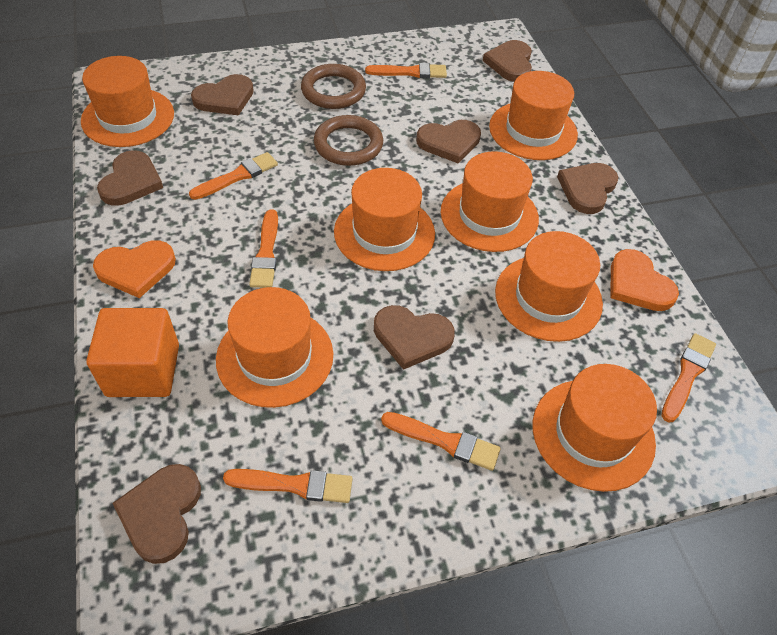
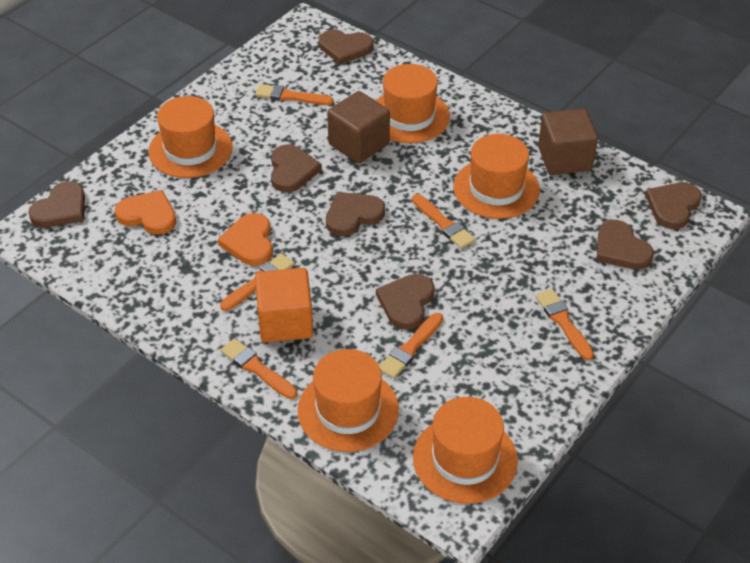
brown cube: 0 -> 2
brown ring: 2 -> 0
orange hat: 7 -> 5

